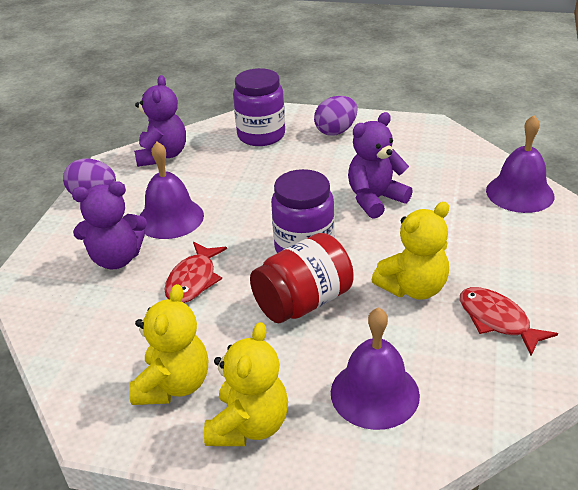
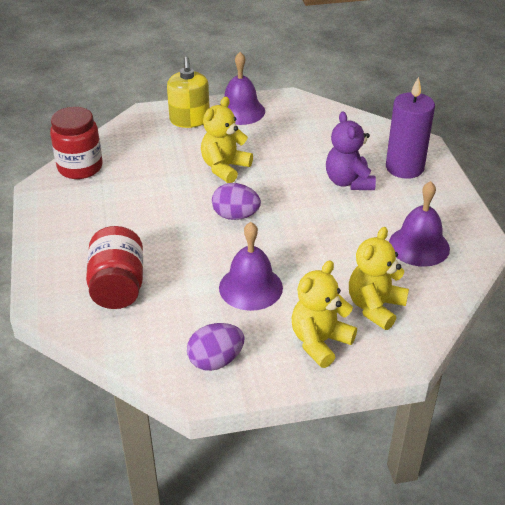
purple candle: 0 -> 1
purple jar: 2 -> 0
purple teddy bear: 3 -> 1
red fish: 2 -> 0
red jar: 1 -> 2
yellow soap dispenser: 0 -> 1

